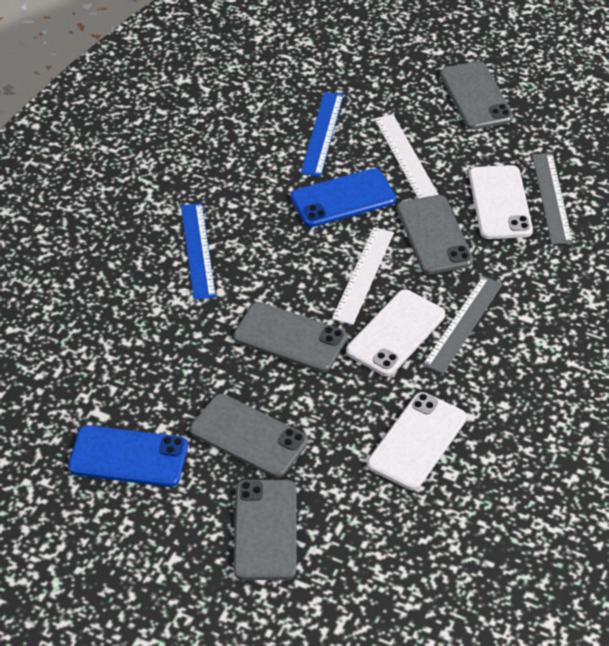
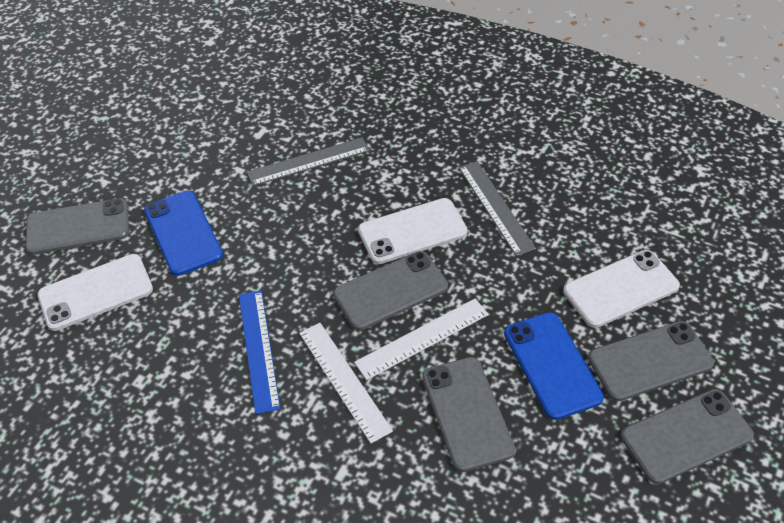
blue ruler: 2 -> 1

